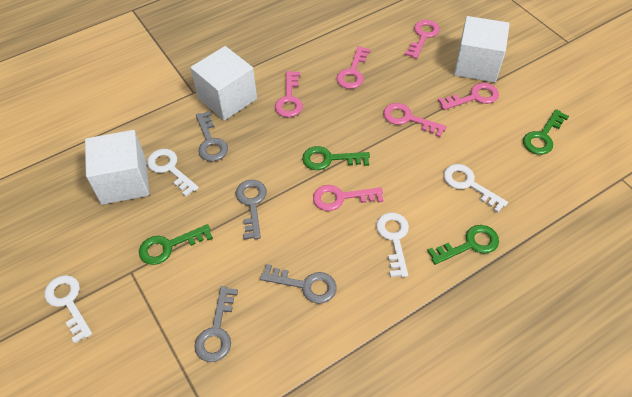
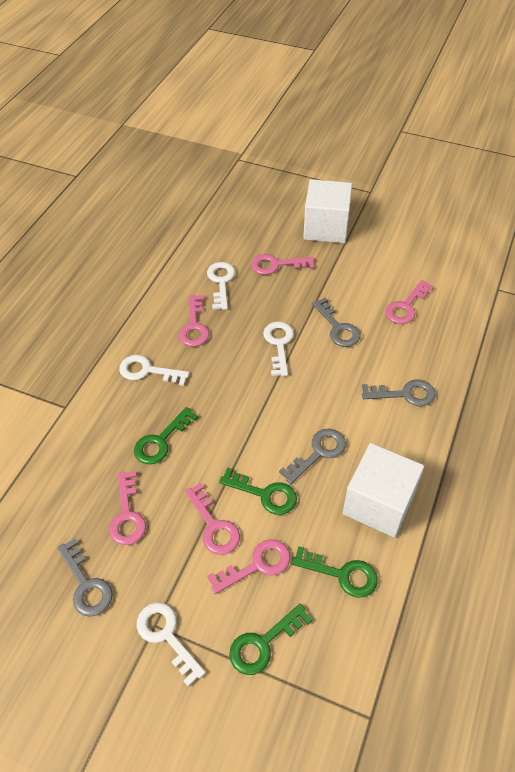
white cube: 3 -> 2

